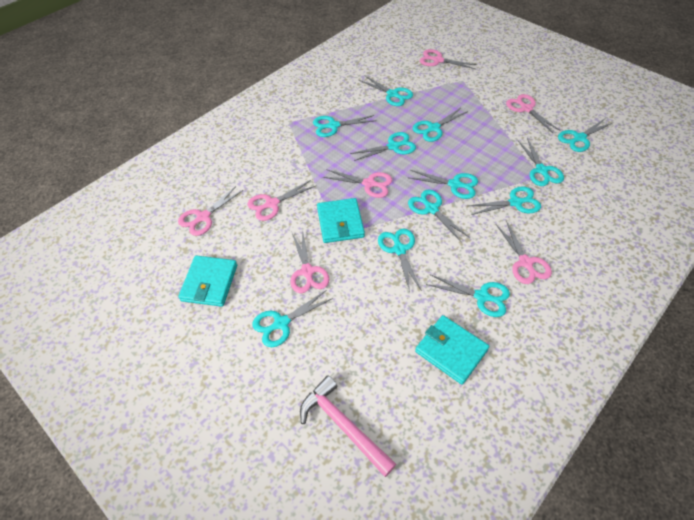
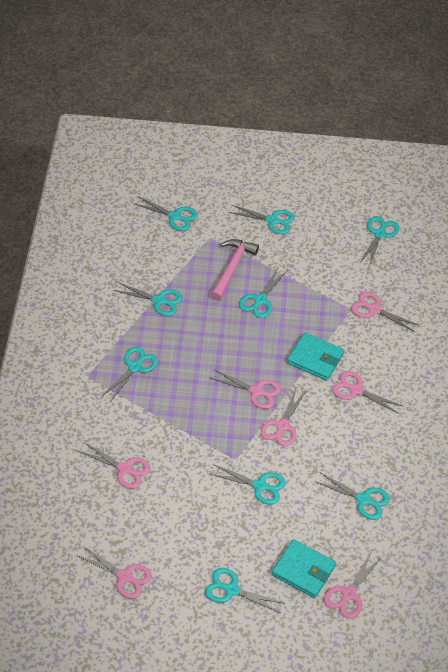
turquoise scissors: 12 -> 9
turquoise wallet: 3 -> 2

